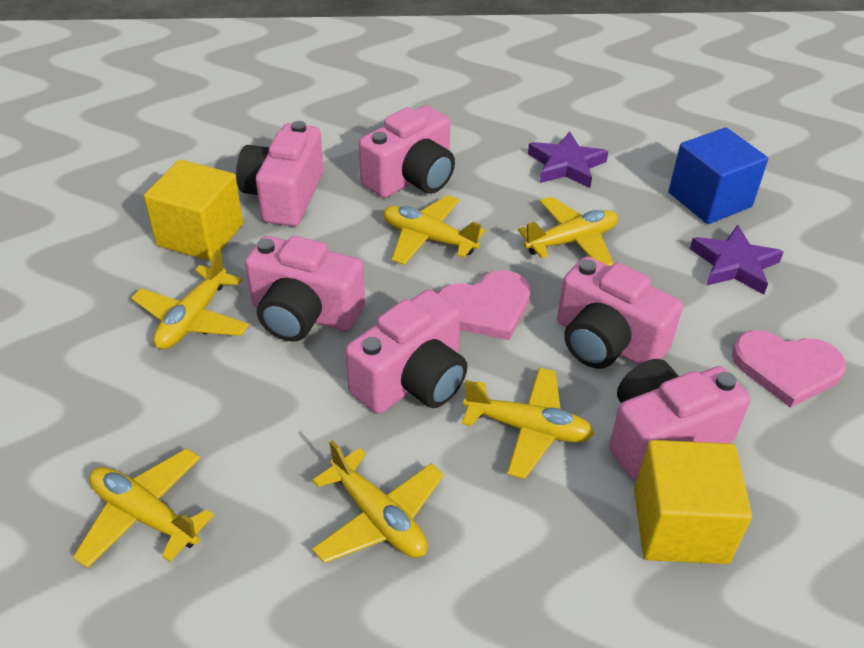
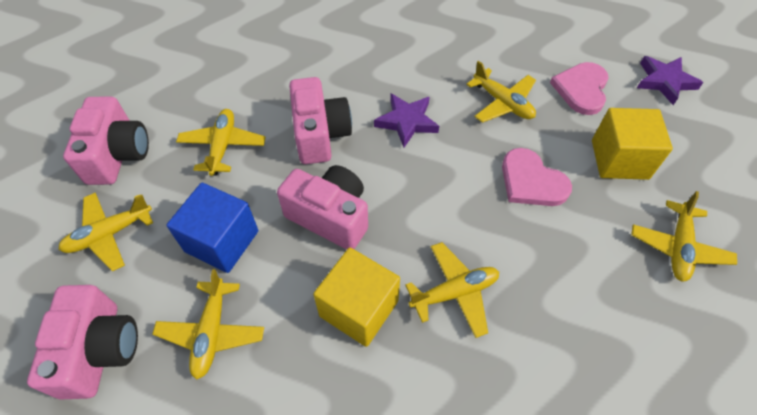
pink camera: 6 -> 4

